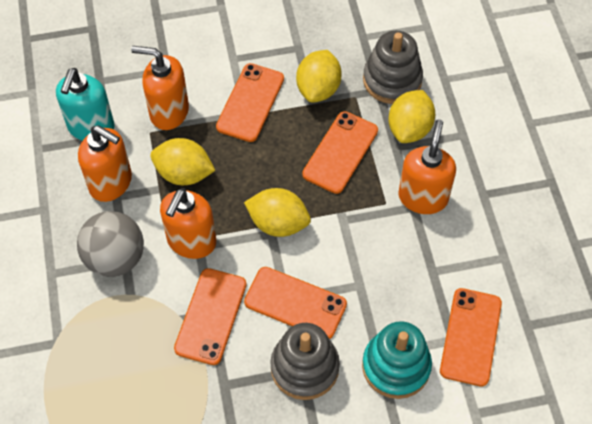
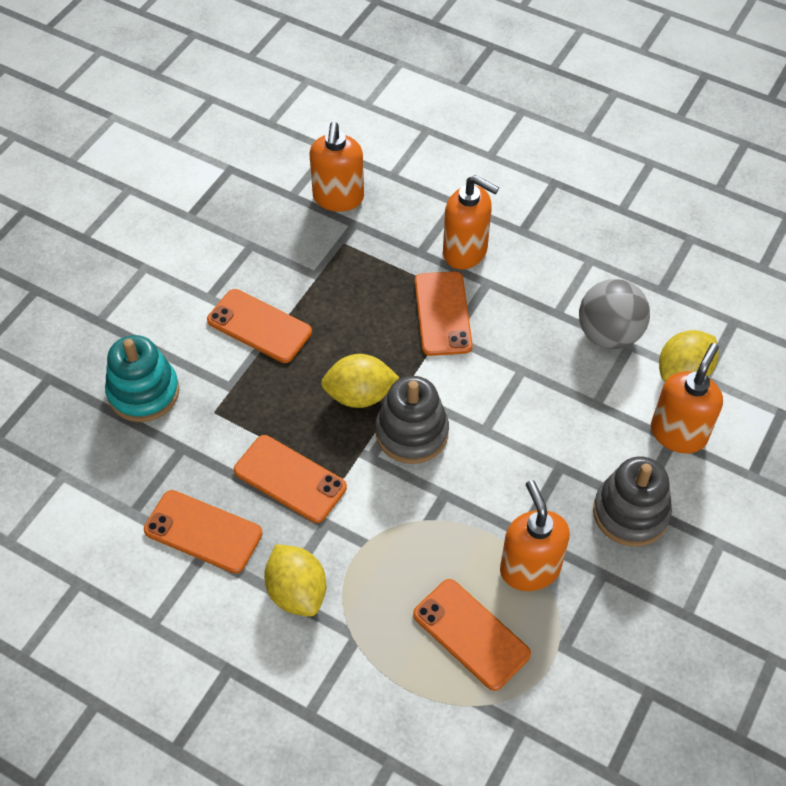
turquoise soap dispenser: 1 -> 0
yellow lemon: 4 -> 3

